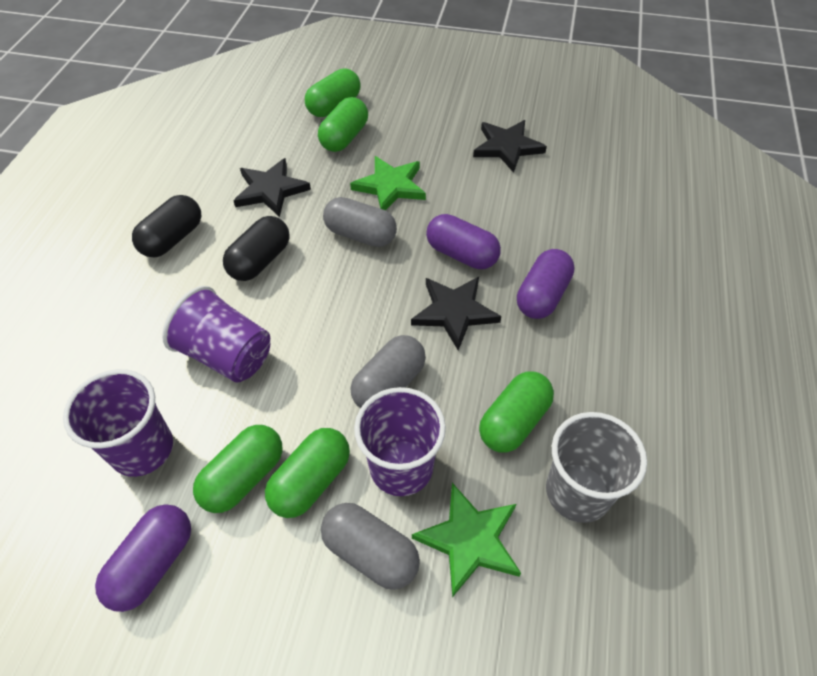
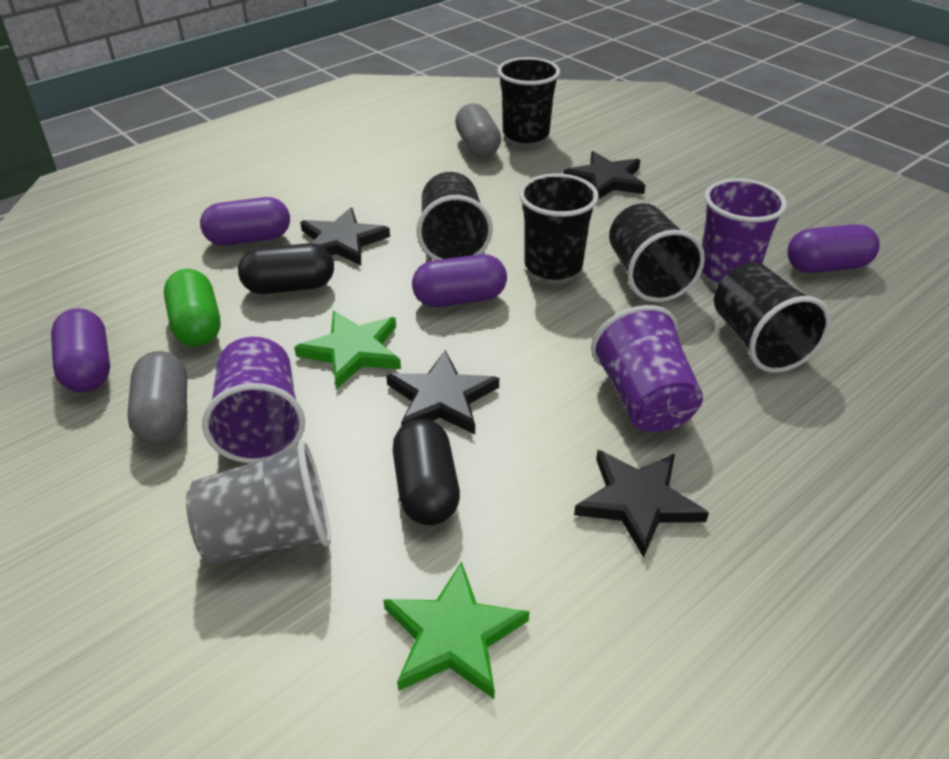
black cup: 0 -> 5
black star: 3 -> 4
green capsule: 5 -> 1
grey capsule: 3 -> 2
purple capsule: 3 -> 4

